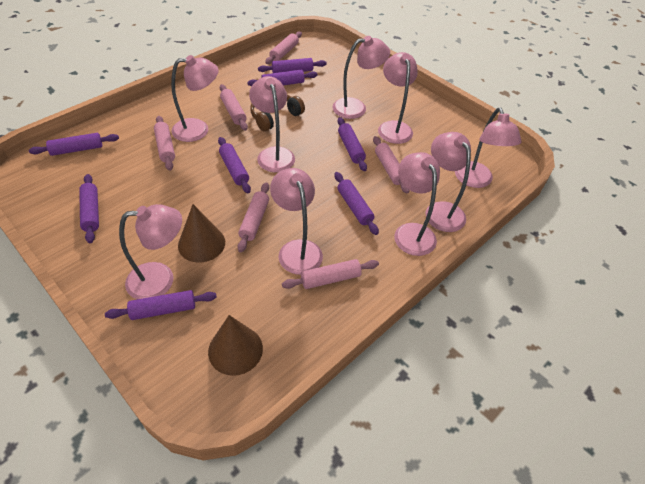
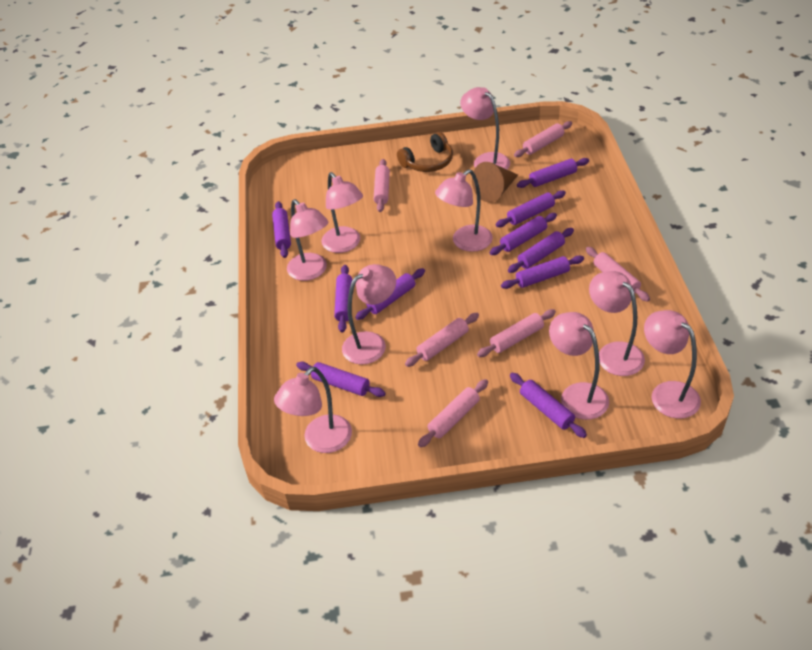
brown cone: 2 -> 1
purple rolling pin: 8 -> 10

